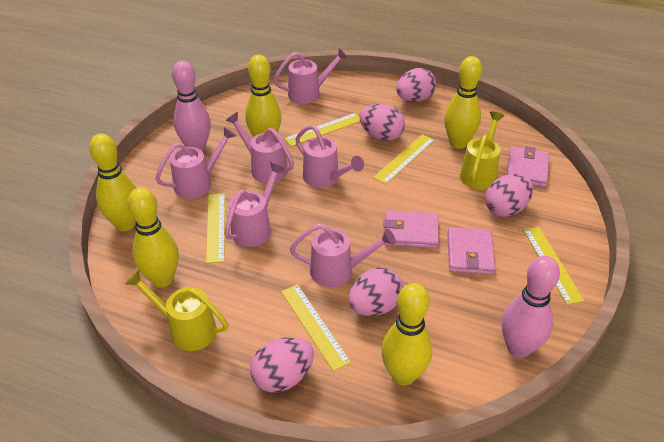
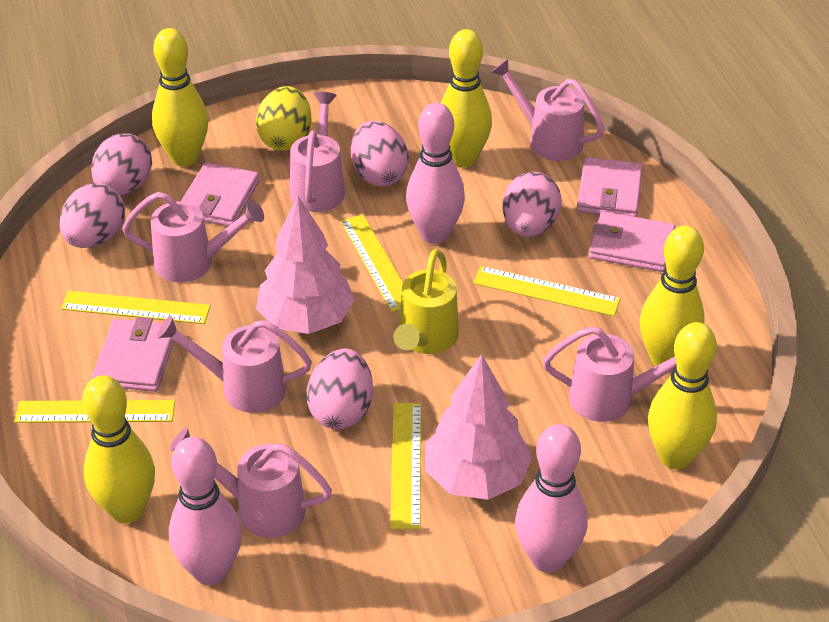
pink bowling pin: 2 -> 3
pink tree: 0 -> 2
pink wallet: 3 -> 4
yellow egg: 0 -> 1
yellow watering can: 2 -> 1

